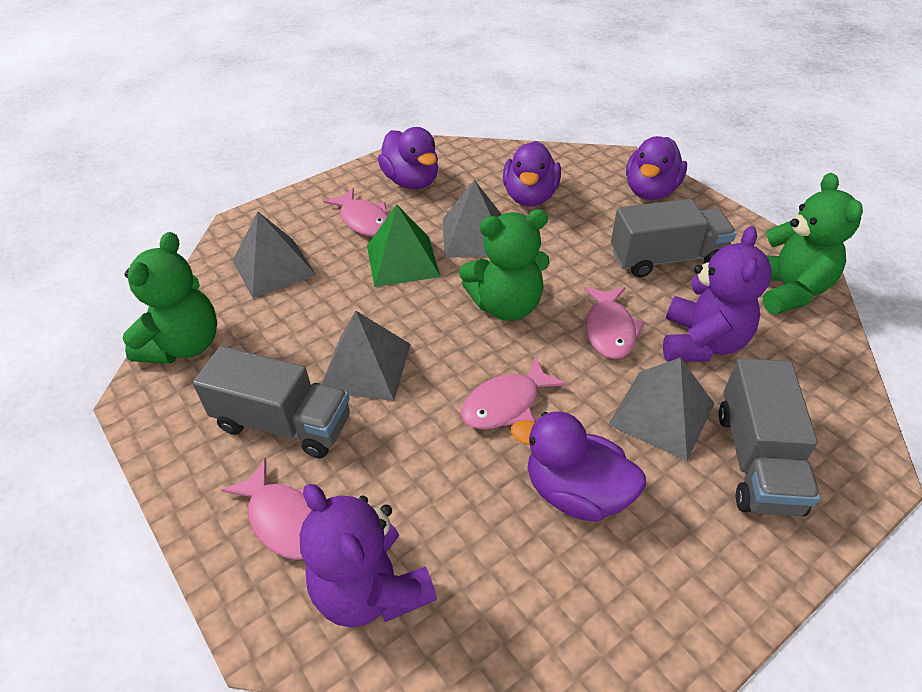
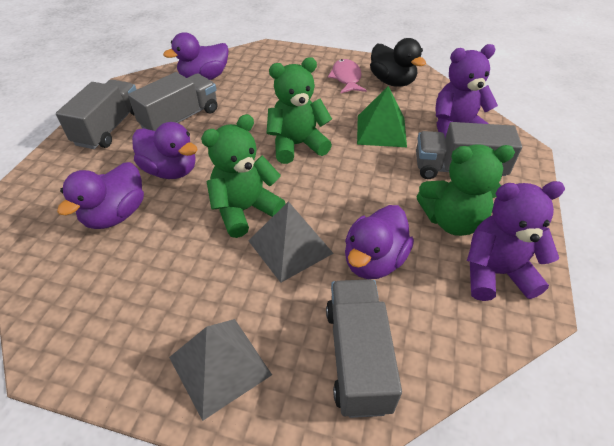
black duck: 0 -> 1
grey pyramid: 4 -> 2
grey truck: 3 -> 4
pink fish: 4 -> 1

